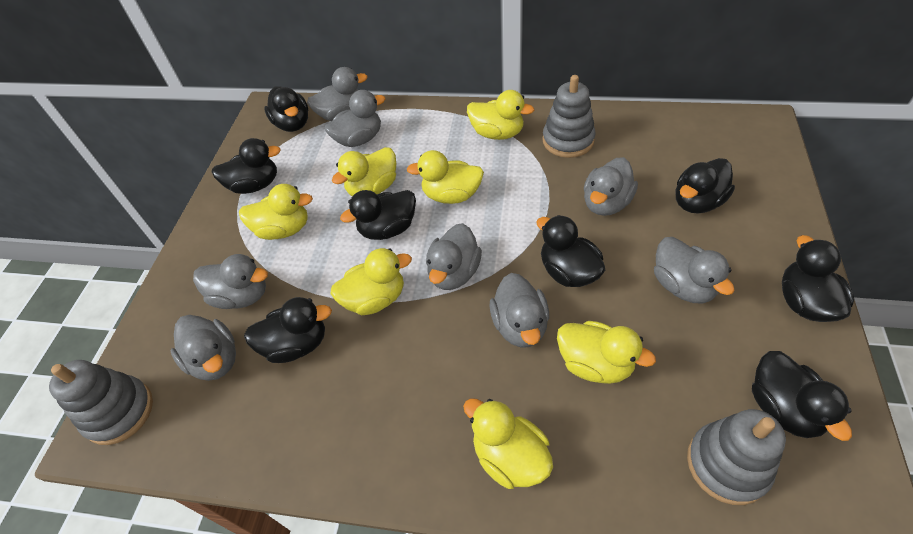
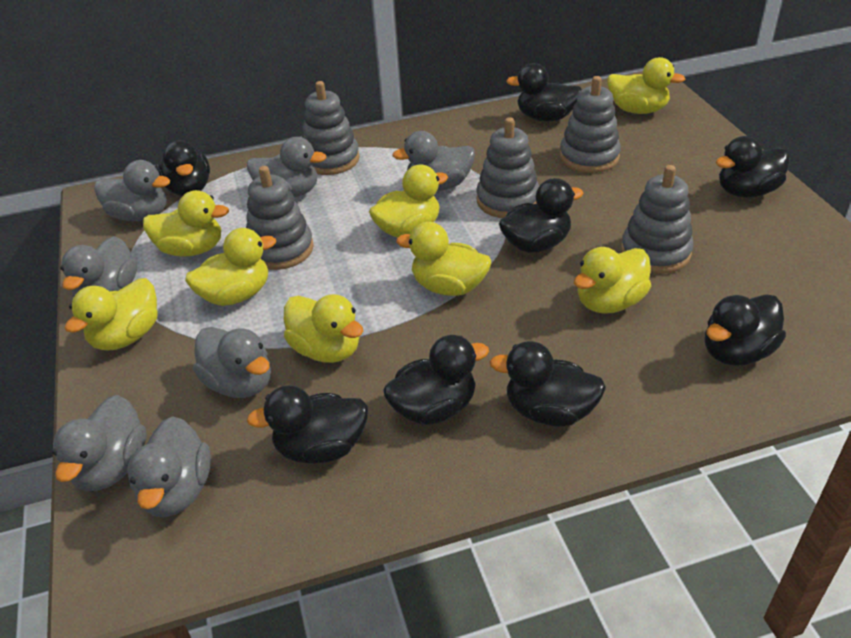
grey duck: 8 -> 7
grey stacking toy: 3 -> 5
yellow duck: 7 -> 8

